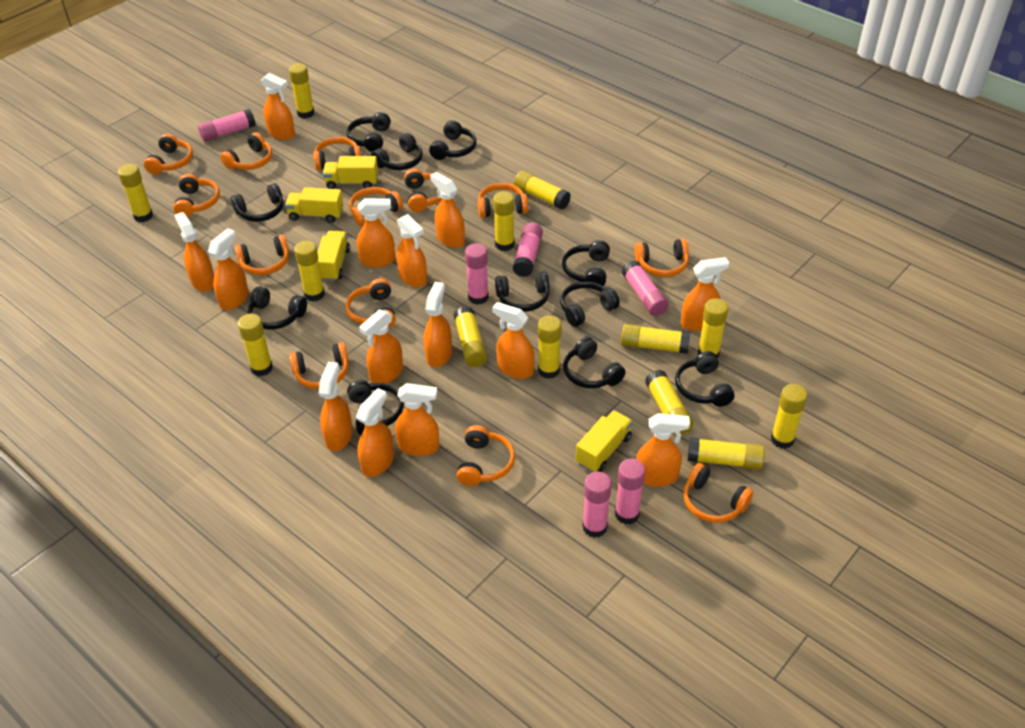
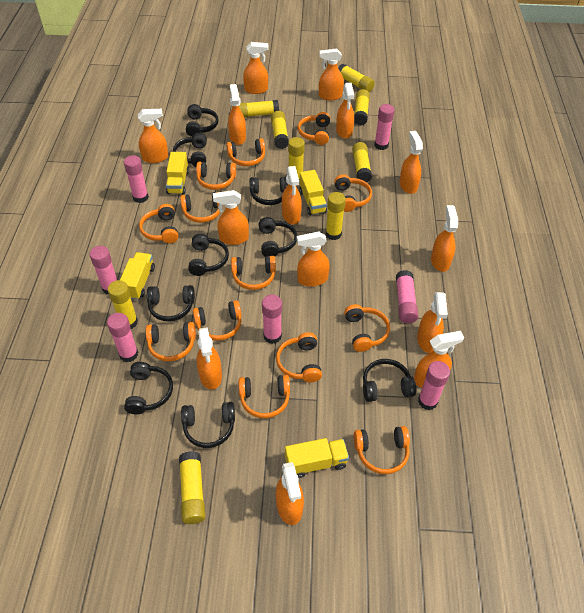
black headphones: 11 -> 9
pink glue stick: 6 -> 7
yellow glue stick: 13 -> 9

